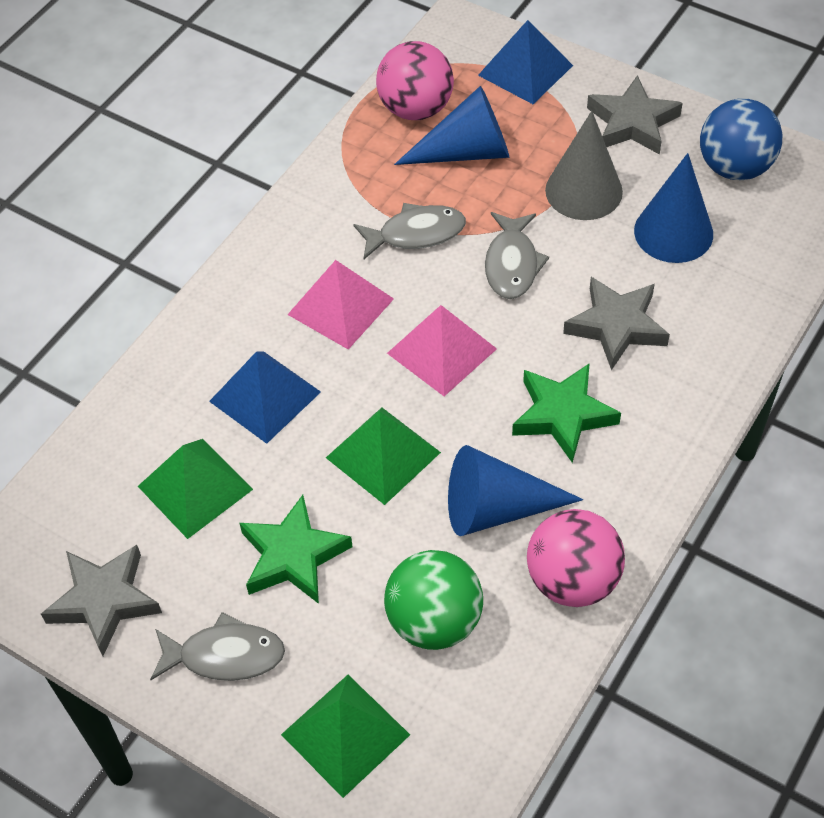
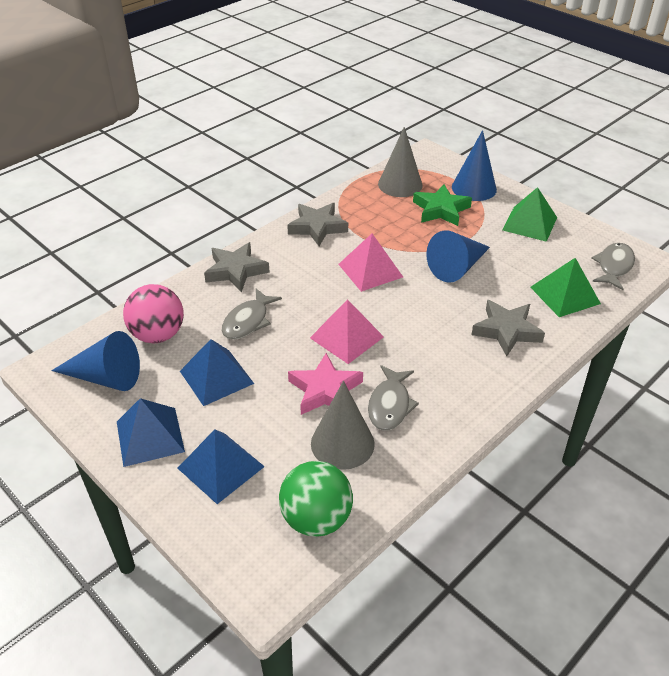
blue ball: 1 -> 0
blue pyramid: 2 -> 3
green pyramid: 3 -> 2
green star: 2 -> 1
grey cone: 1 -> 2
pink ball: 2 -> 1
pink star: 0 -> 1

